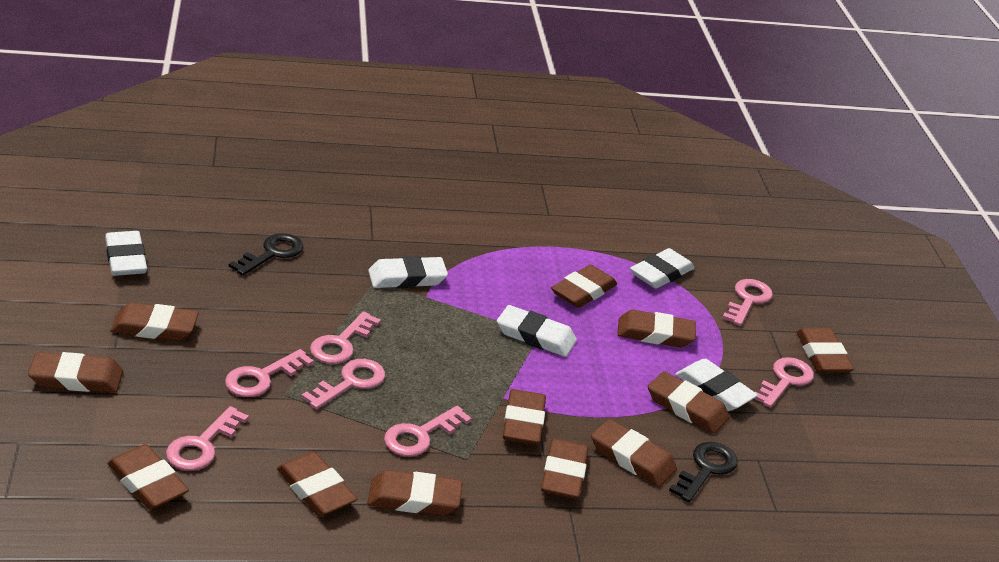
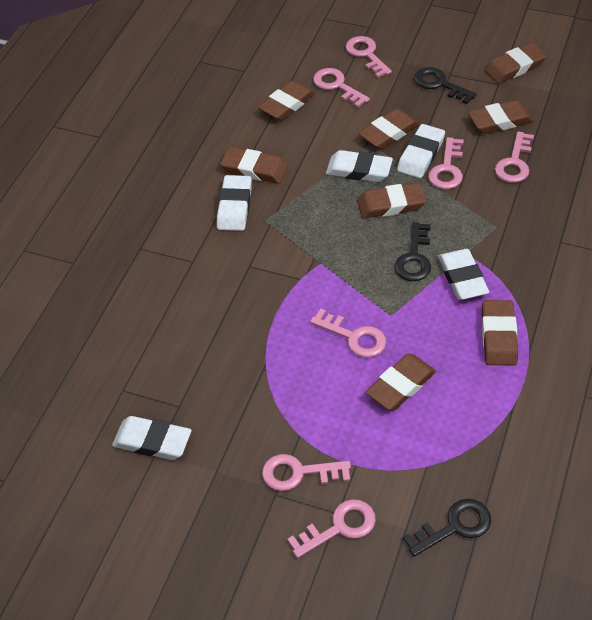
black key: 2 -> 3
brown eraser: 12 -> 8

